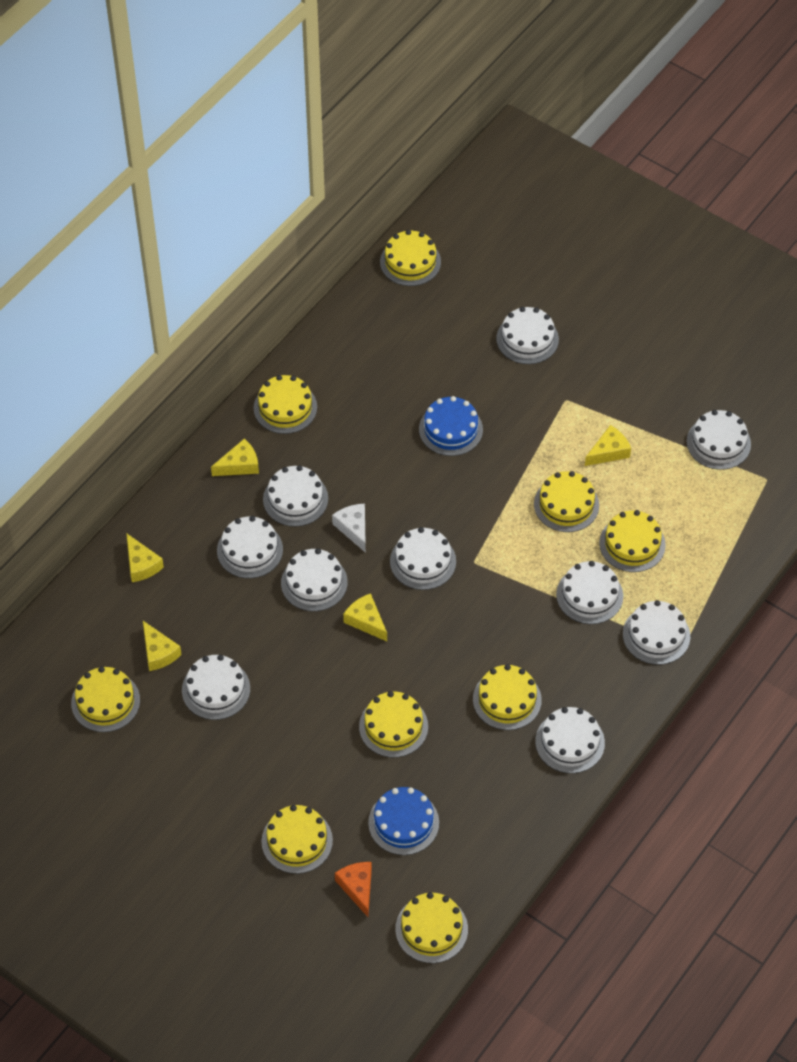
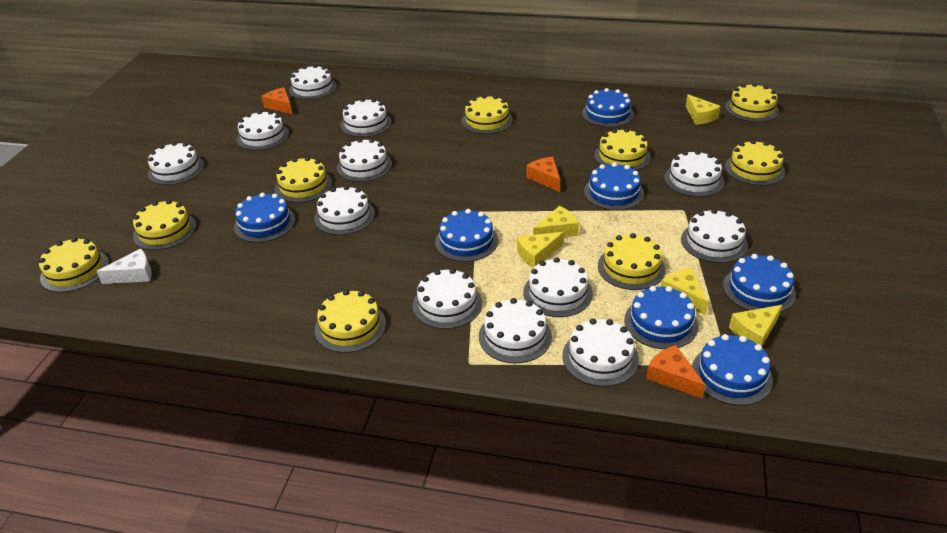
blue cake: 2 -> 7
orange cheese: 1 -> 3
white cake: 10 -> 12

